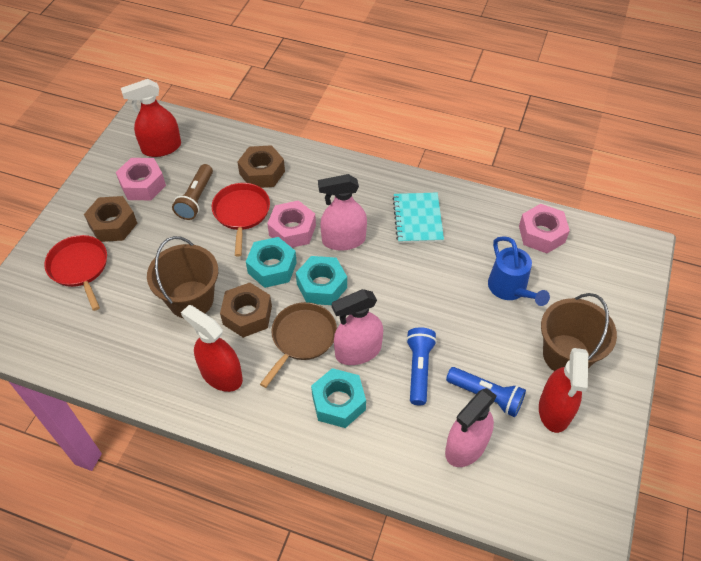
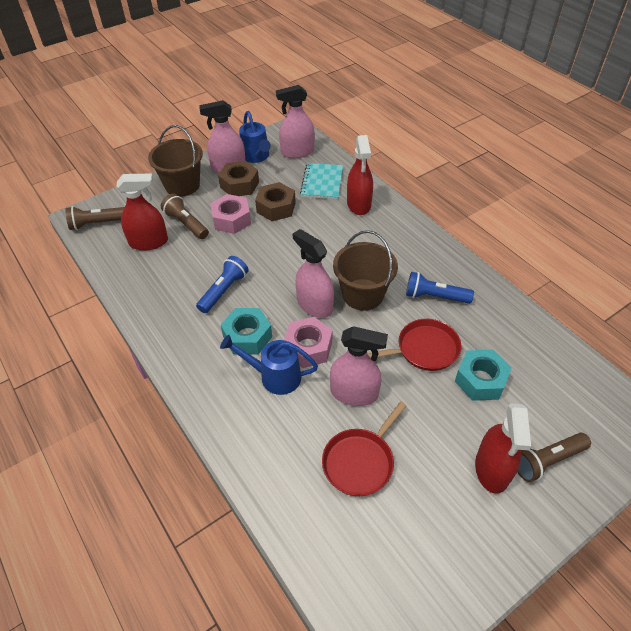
blue watering can: 1 -> 2
brown flashlight: 1 -> 3
brown nut: 3 -> 2
brown pan: 1 -> 0
pink nut: 3 -> 2
pink spray bottle: 3 -> 4
turquoise nut: 3 -> 2

